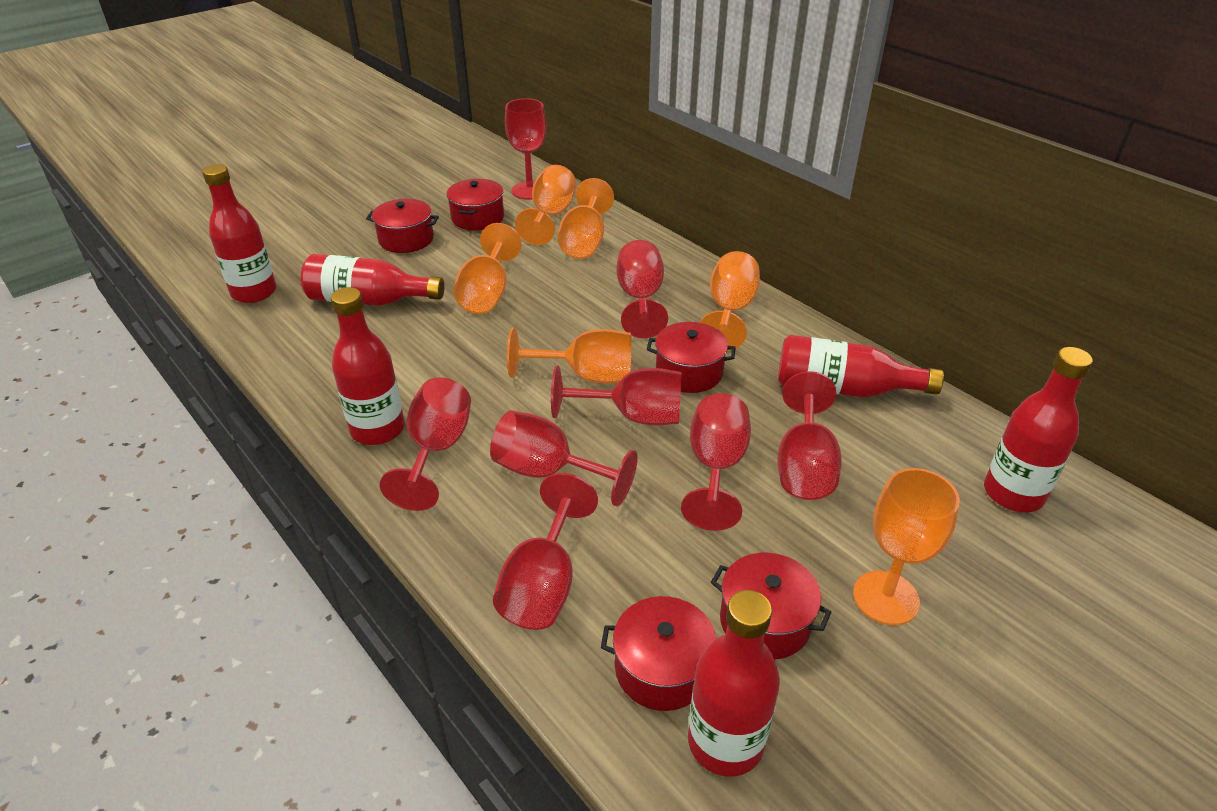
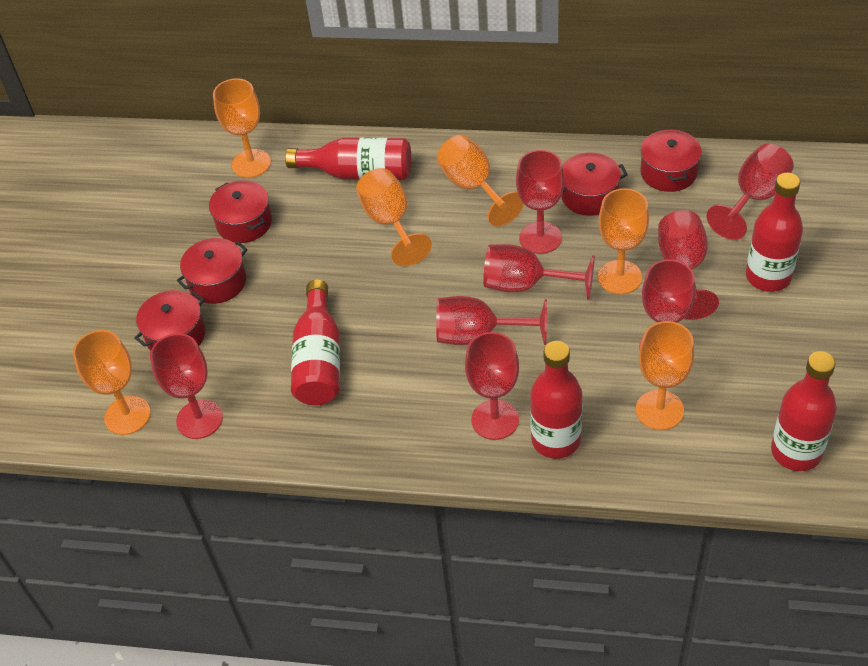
red bottle: 6 -> 5

